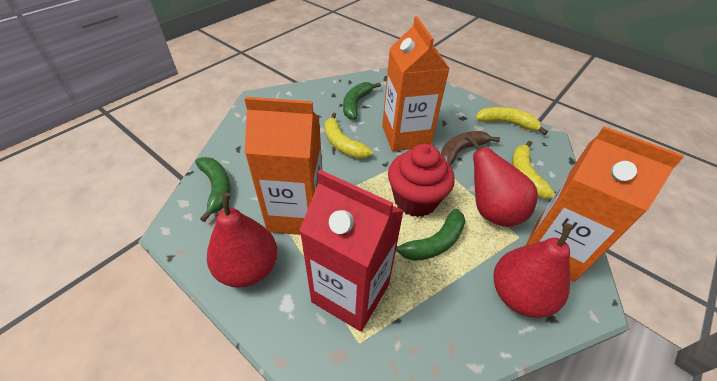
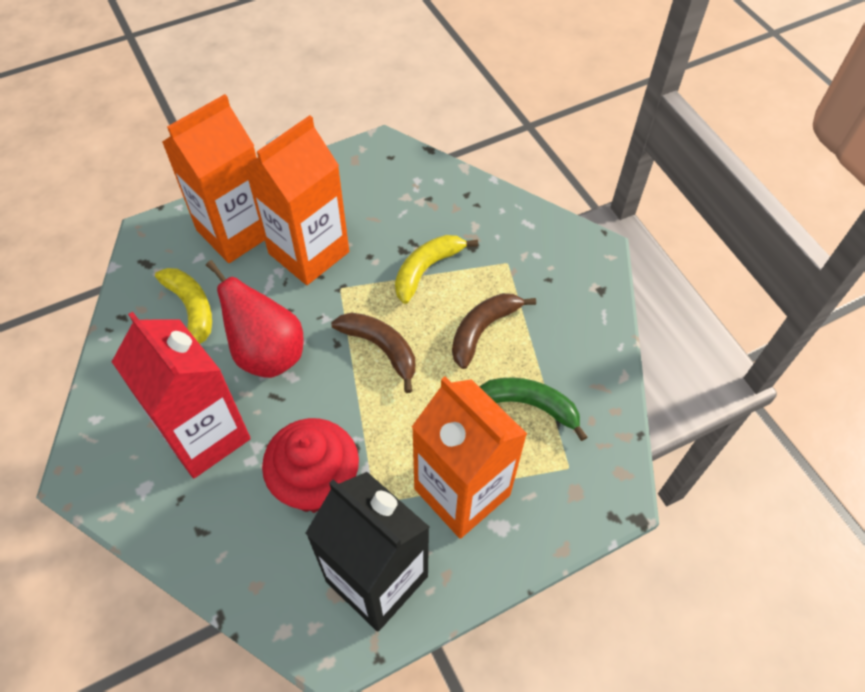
black carton: 0 -> 1
brown banana: 1 -> 2
green banana: 3 -> 1
red pear: 3 -> 1
yellow banana: 3 -> 2

